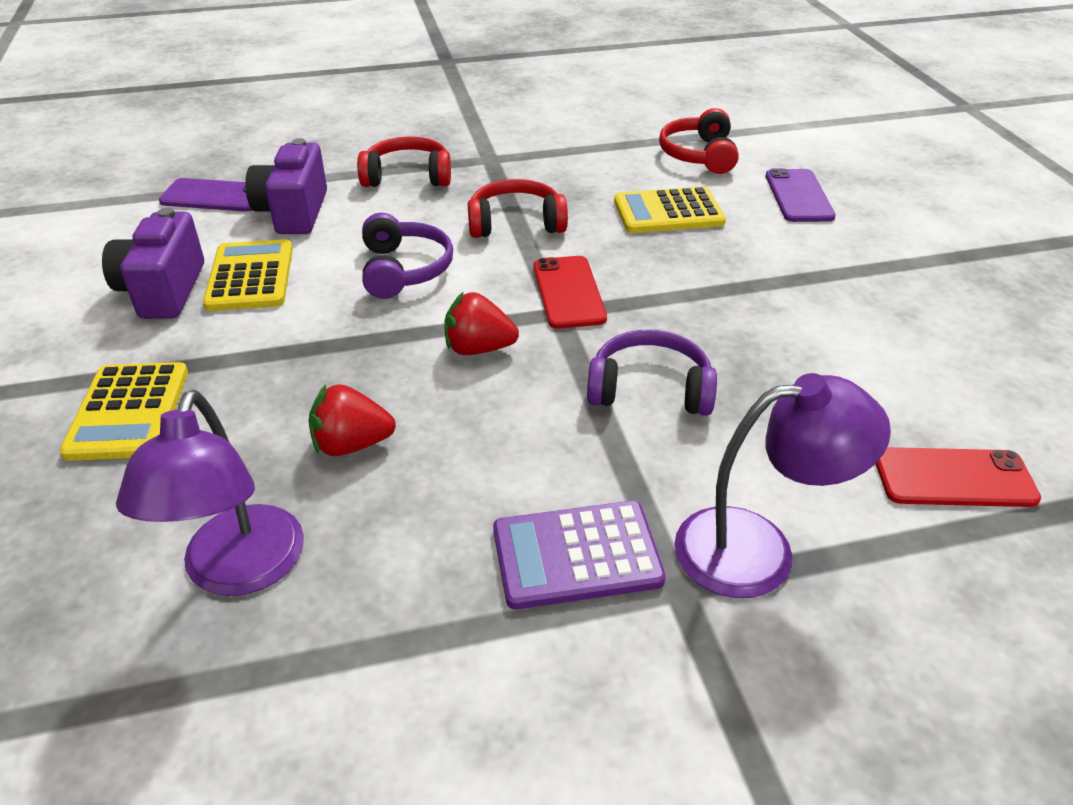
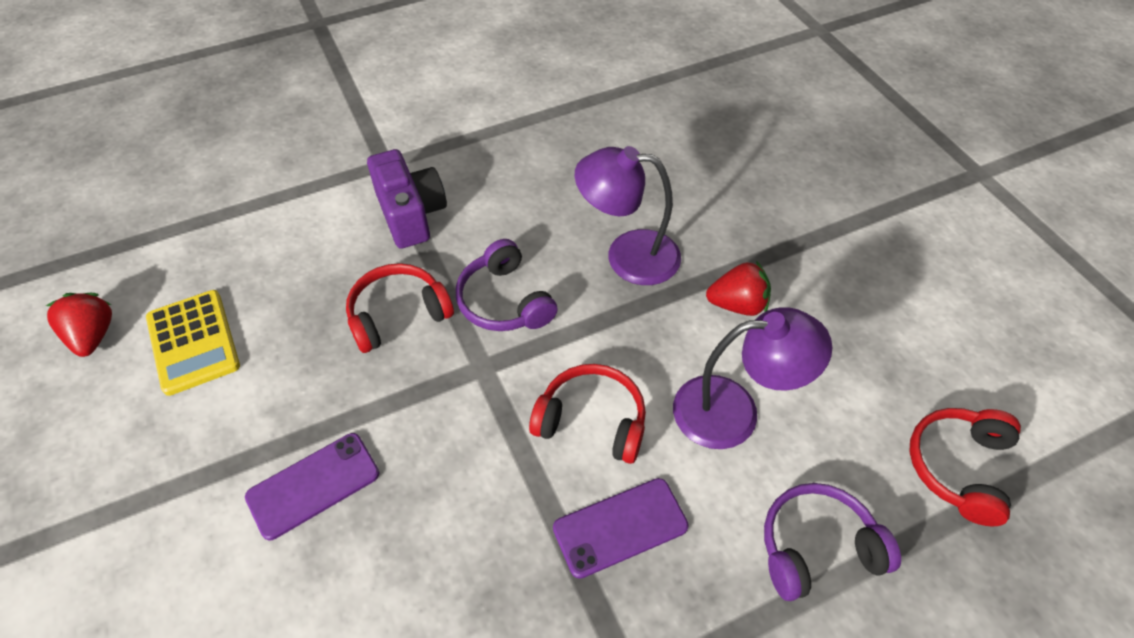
purple calculator: 1 -> 0
purple camera: 2 -> 1
red phone: 2 -> 0
yellow calculator: 3 -> 1

